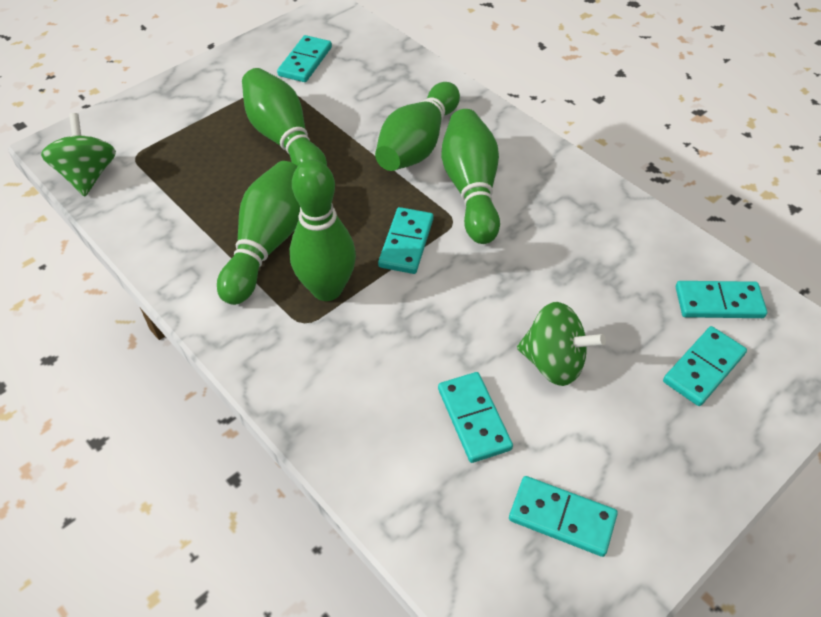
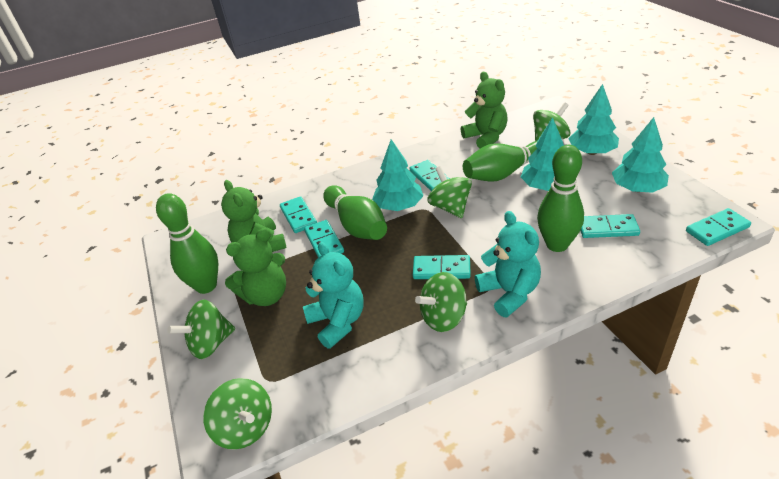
green bowling pin: 5 -> 4
green spinning top: 2 -> 5
green teddy bear: 0 -> 3
turquoise teddy bear: 0 -> 2
turquoise tree: 0 -> 4

